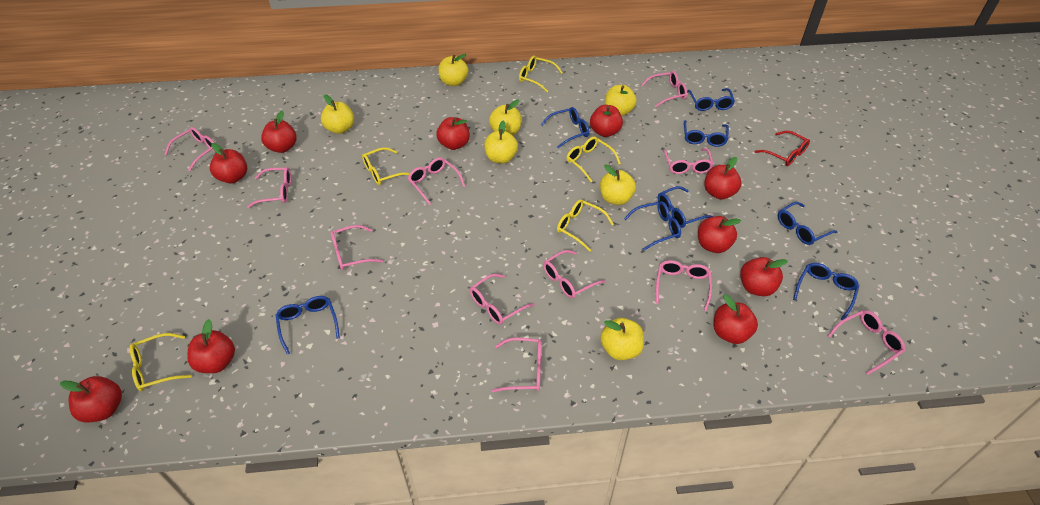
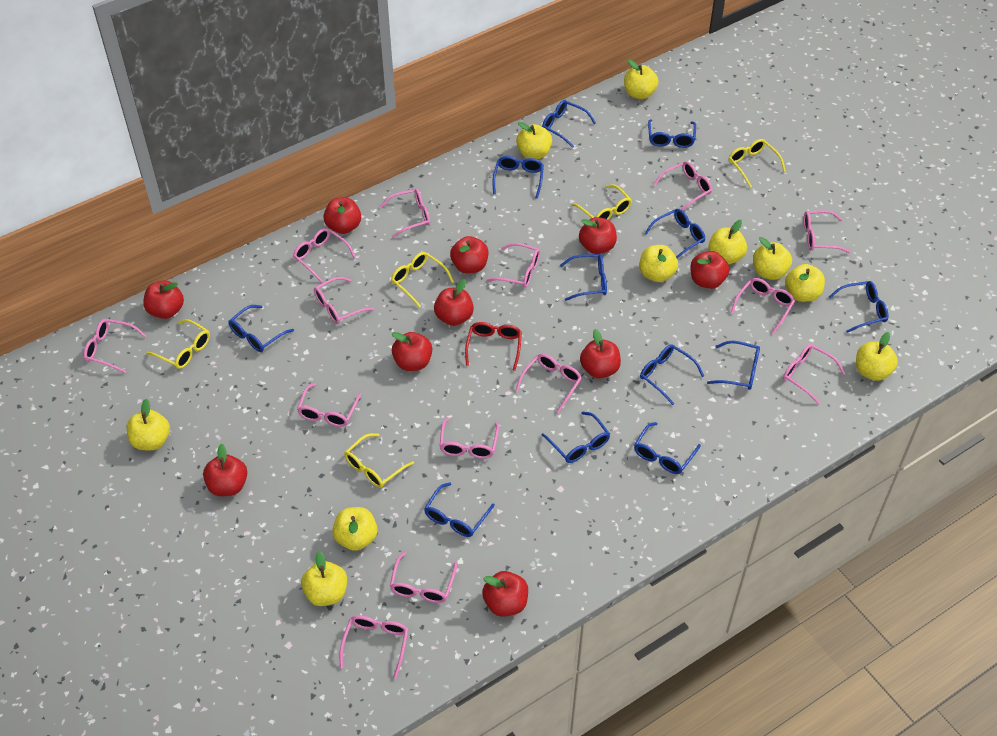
blue glasses: 8 -> 12
pink glasses: 11 -> 14
yellow apple: 7 -> 10

